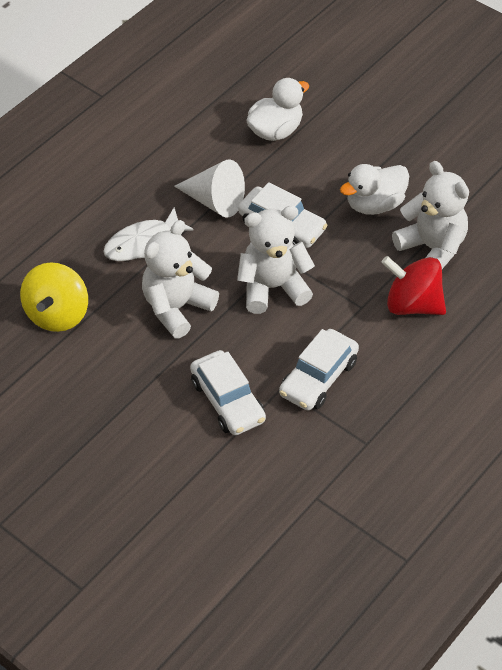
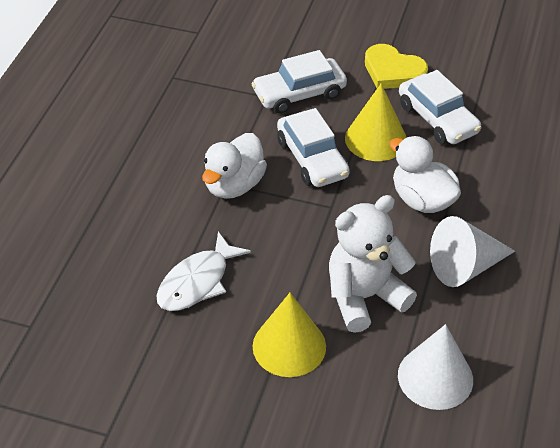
red spinning top: 1 -> 0
white cone: 1 -> 2
white teddy bear: 3 -> 1
yellow cone: 0 -> 2
yellow heart: 0 -> 1
yellow spinning top: 1 -> 0

